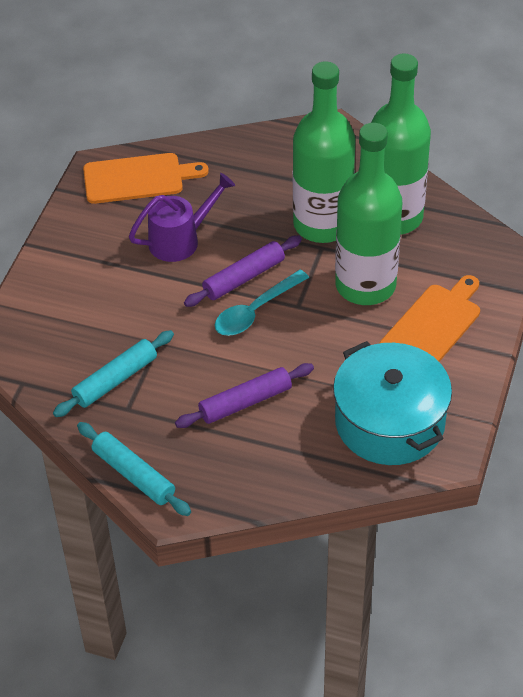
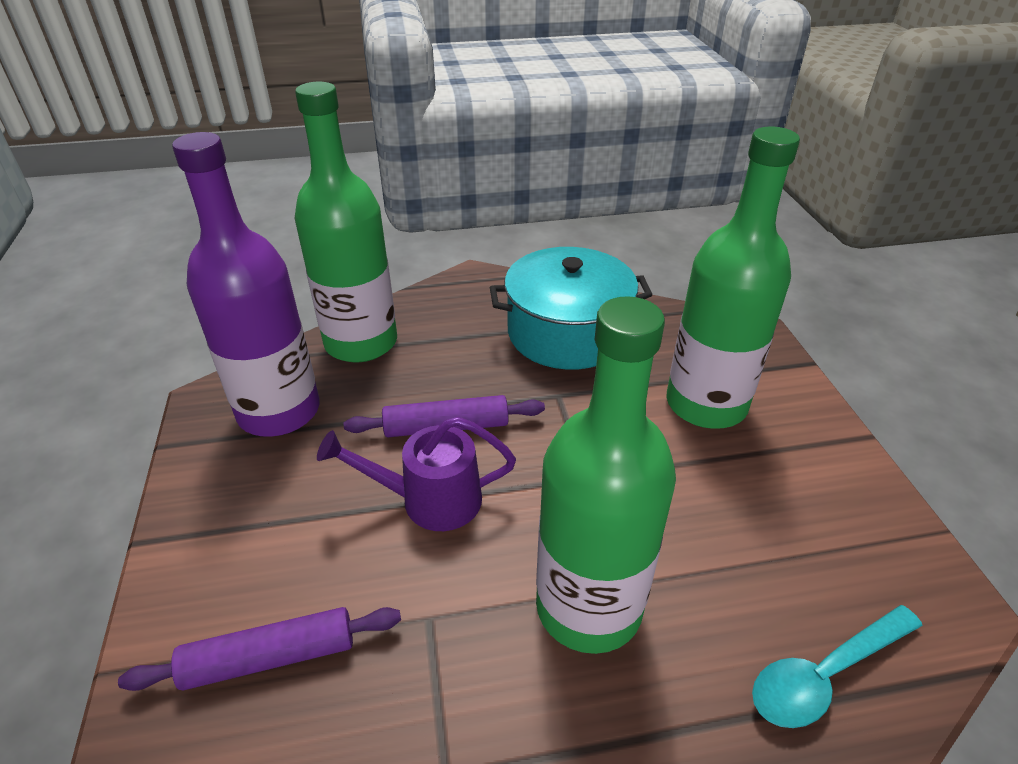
orange cutting board: 2 -> 0
purple bottle: 0 -> 1
turquoise rolling pin: 2 -> 0

